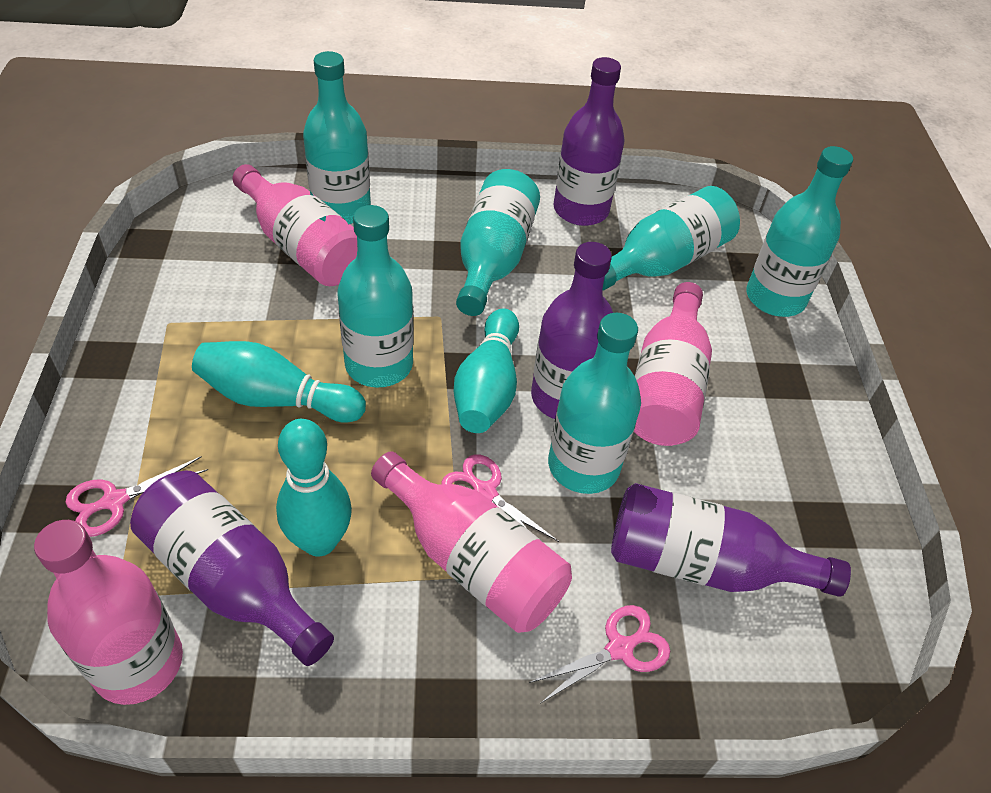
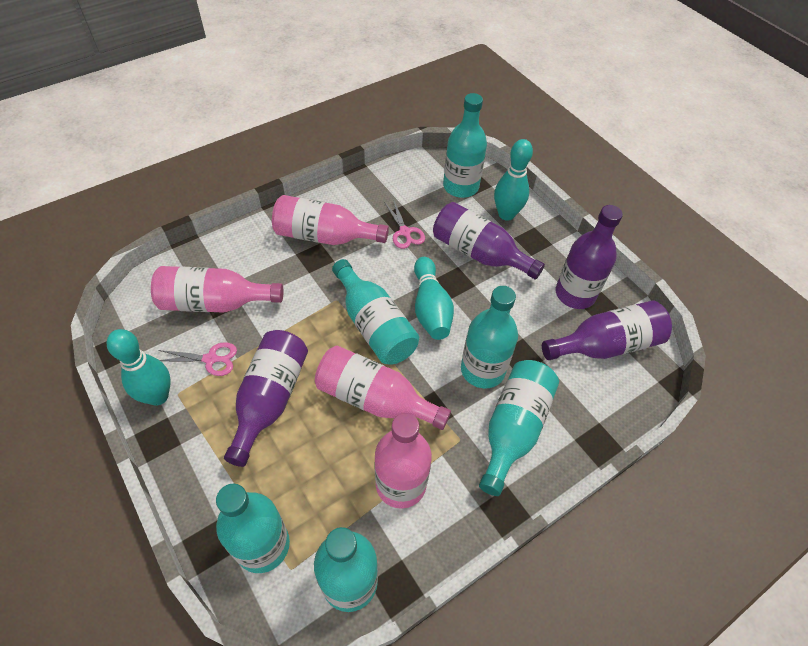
pink scissors: 3 -> 2

